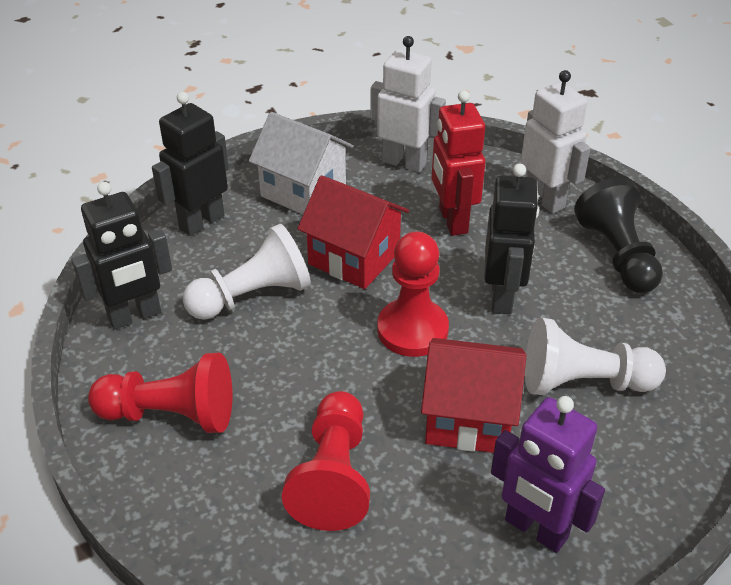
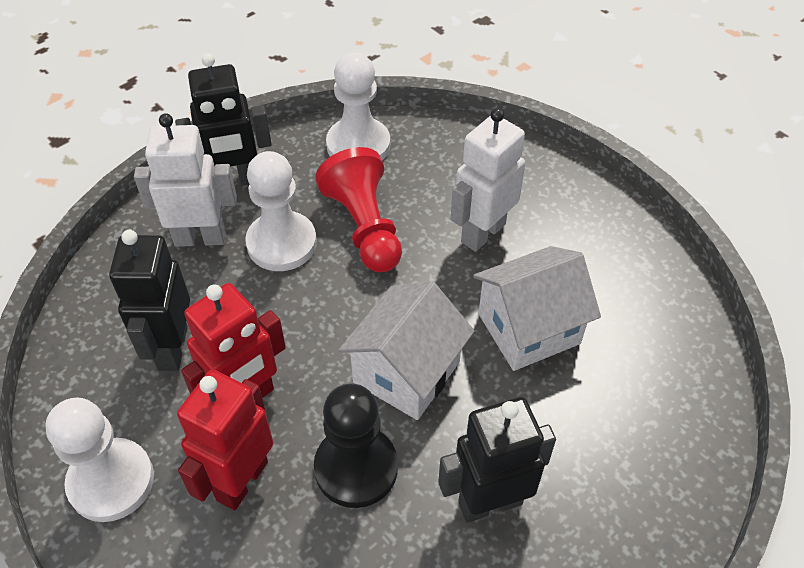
purple robot: 1 -> 0
red house: 2 -> 0
red pawn: 3 -> 1
red robot: 1 -> 2
white house: 1 -> 2
white pawn: 2 -> 3

